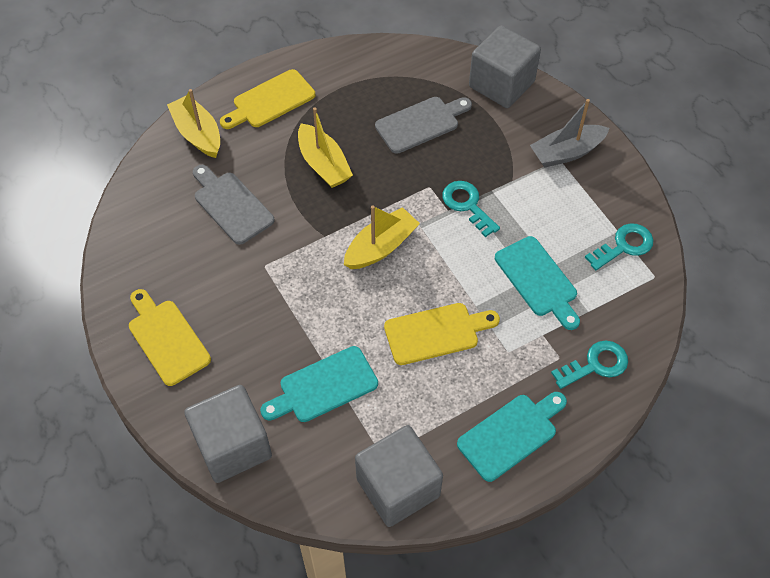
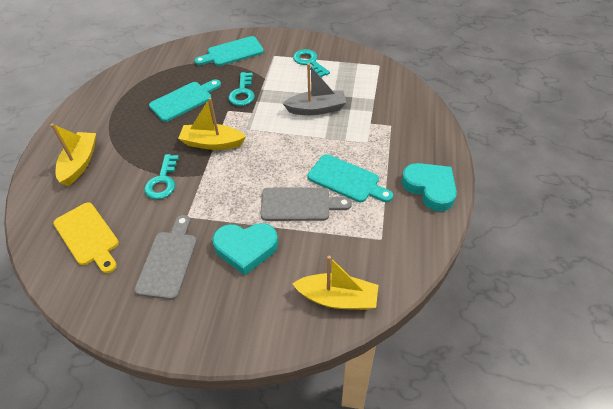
grey cube: 3 -> 0
turquoise heart: 0 -> 2
yellow cutting board: 3 -> 1

